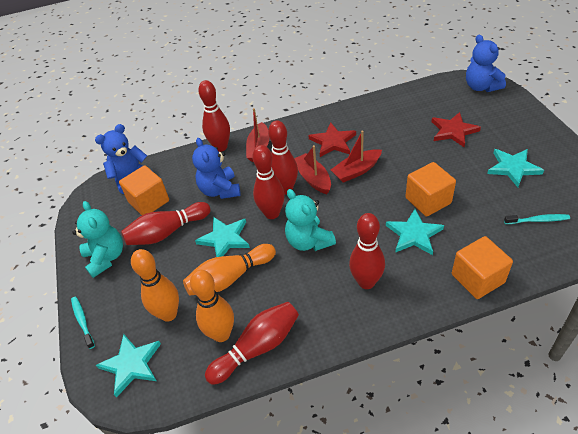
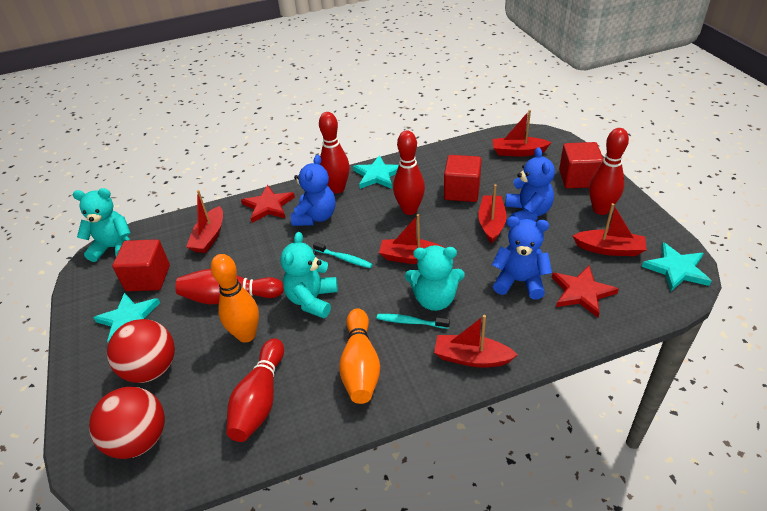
orange bowling pin: 3 -> 2
orange cube: 3 -> 0
red ball: 0 -> 2
red boat: 3 -> 6
red bowling pin: 6 -> 5
red cube: 0 -> 3
turquoise star: 4 -> 3
turquoise teddy bear: 2 -> 3

